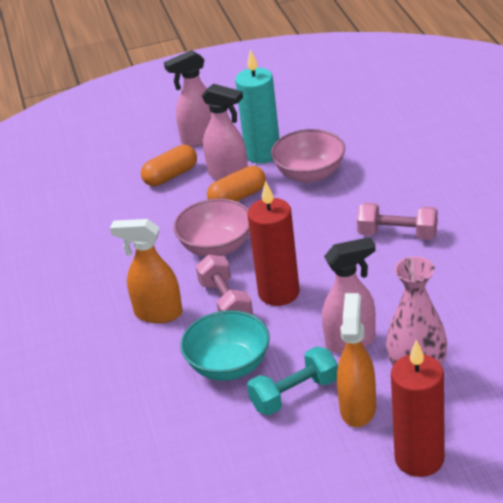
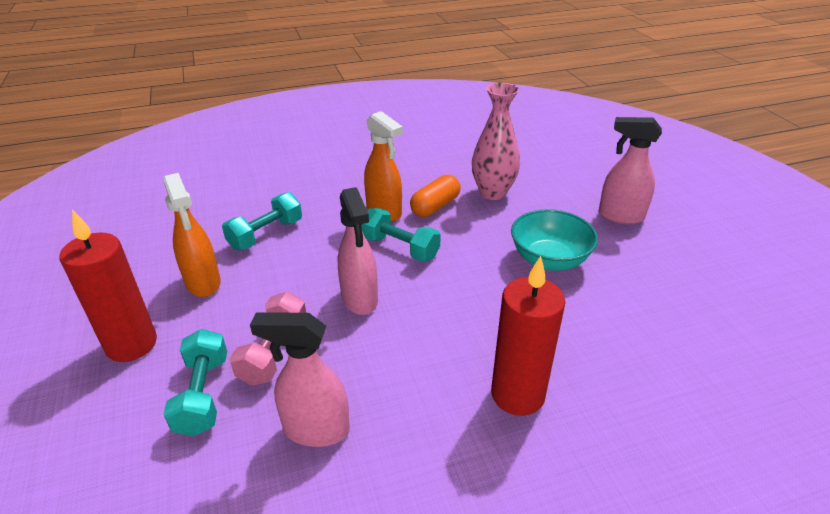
orange capsule: 2 -> 1
pink bowl: 2 -> 0
pink dumbbell: 2 -> 1
turquoise candle: 1 -> 0
turquoise dumbbell: 1 -> 3

